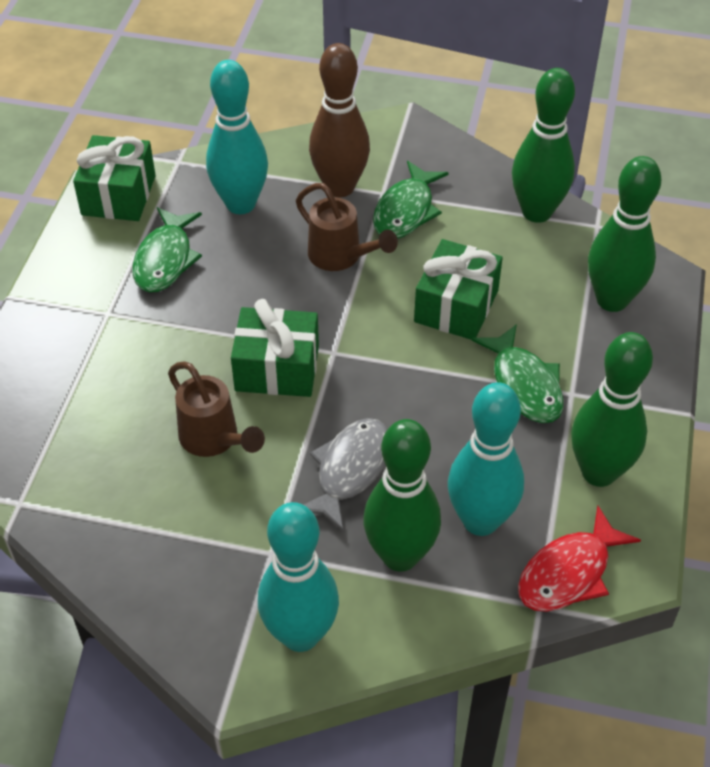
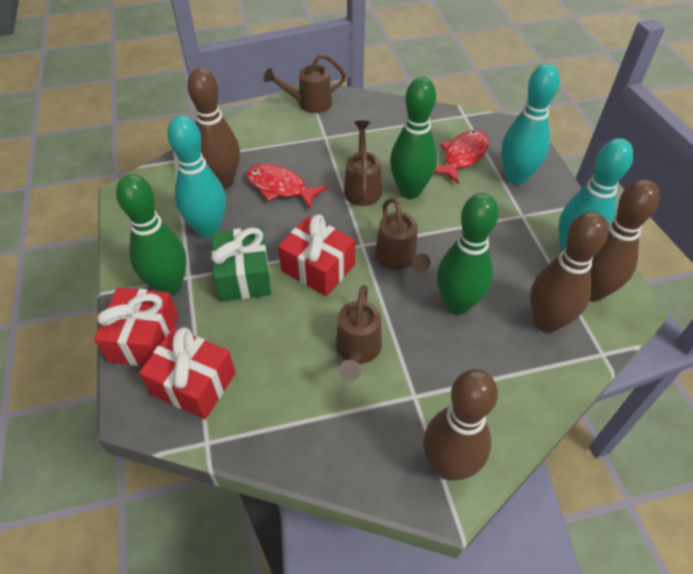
brown bowling pin: 1 -> 4
brown watering can: 2 -> 4
green bowling pin: 4 -> 3
green fish: 3 -> 0
green gift: 3 -> 1
grey fish: 1 -> 0
red fish: 1 -> 2
red gift: 0 -> 3

